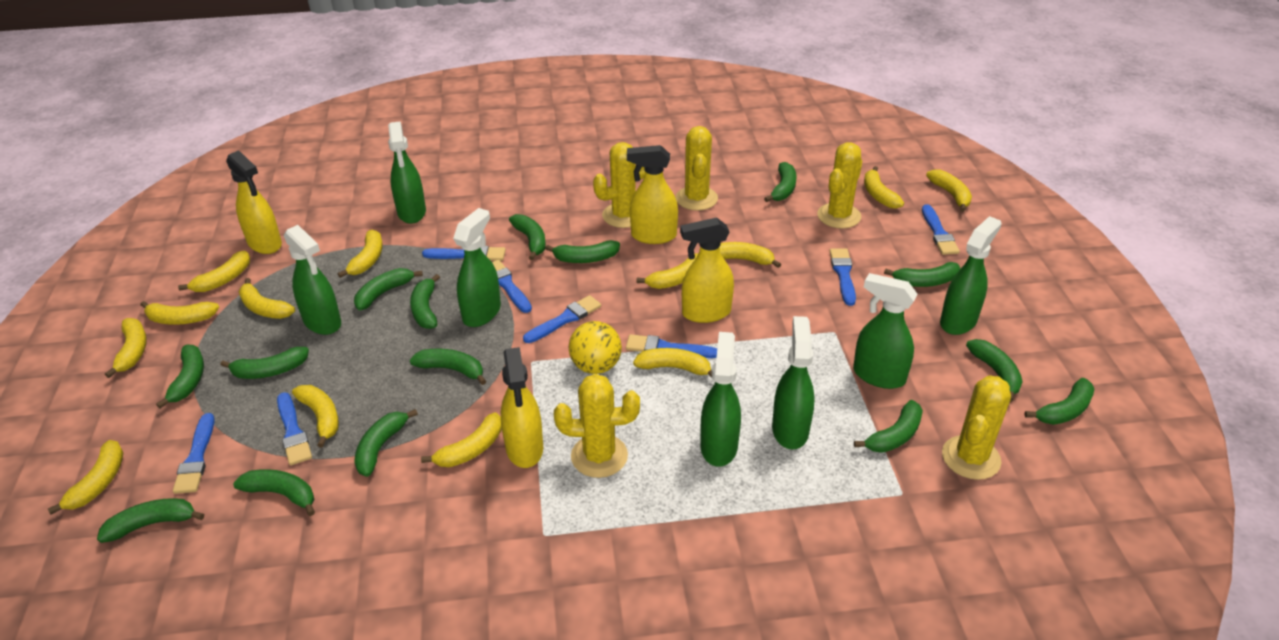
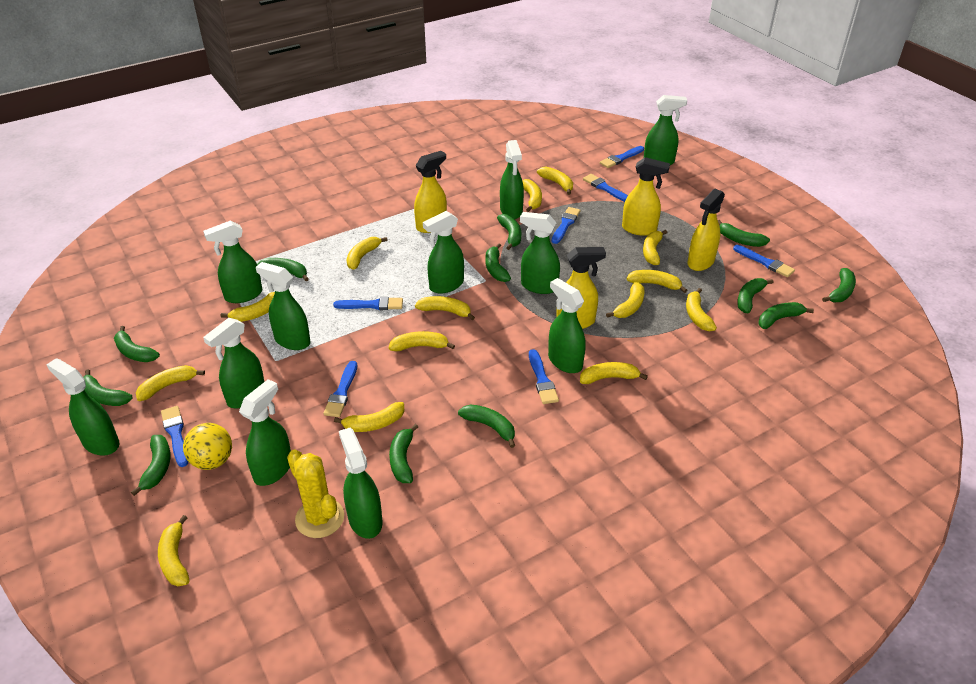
green banana: 15 -> 12
green spray bottle: 7 -> 11
yellow banana: 13 -> 14
yellow cactus: 5 -> 1

